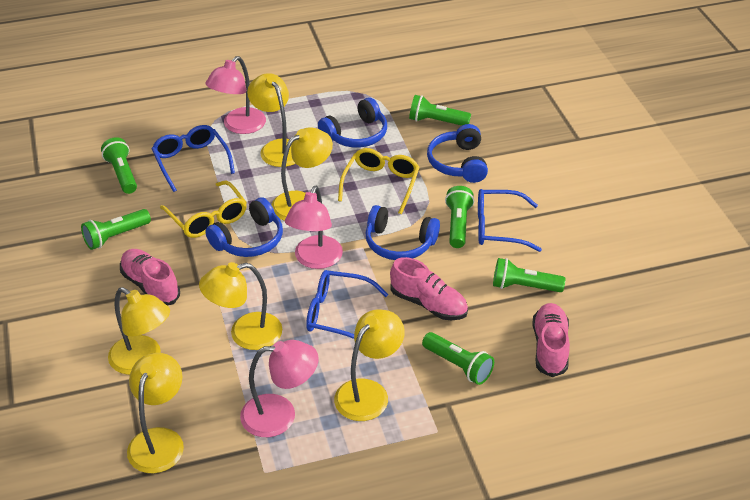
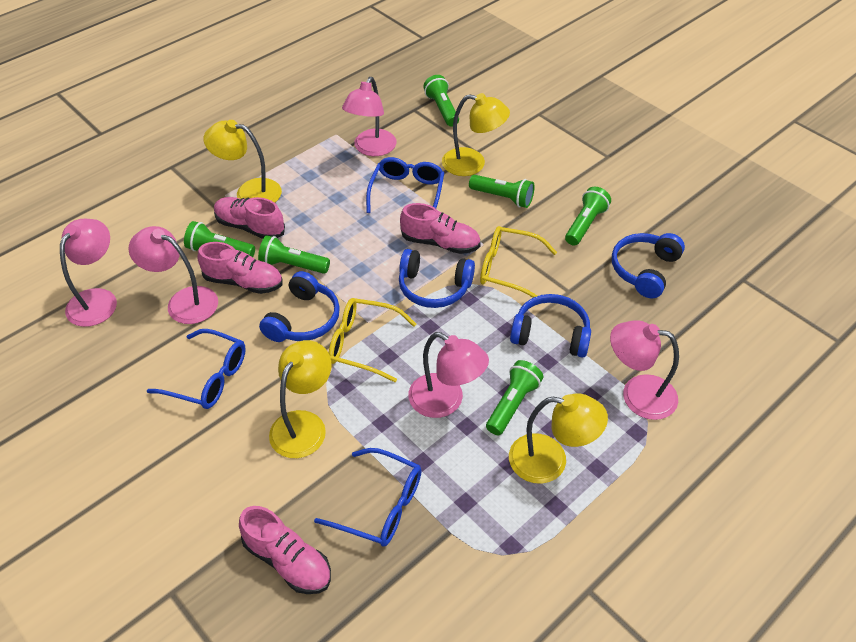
pink lamp: 3 -> 5
pink shoe: 3 -> 4
yellow lamp: 6 -> 4

